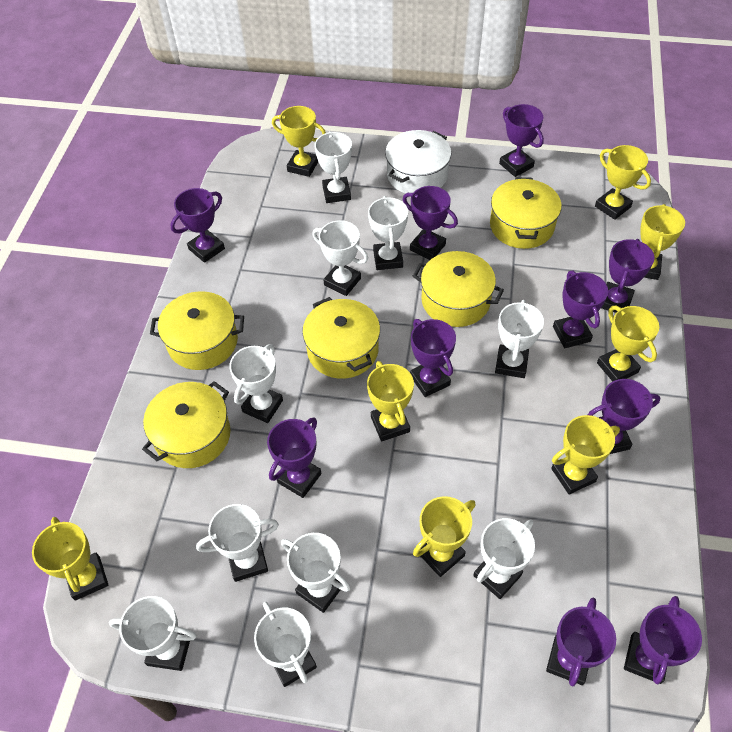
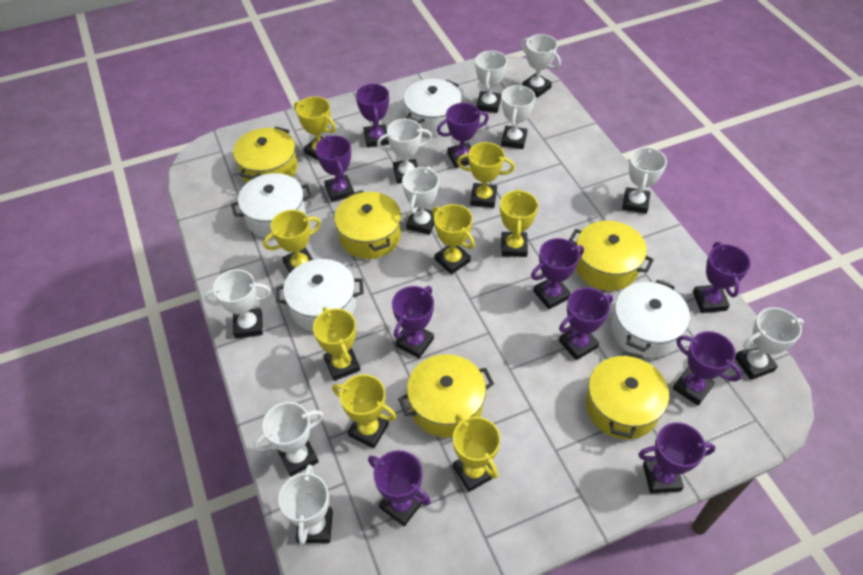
white pot: 1 -> 4

